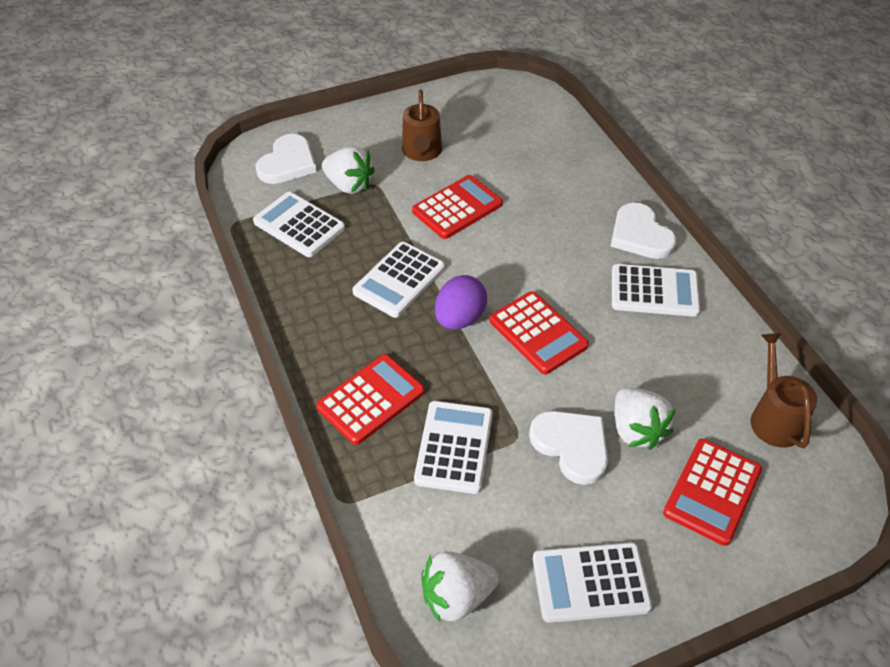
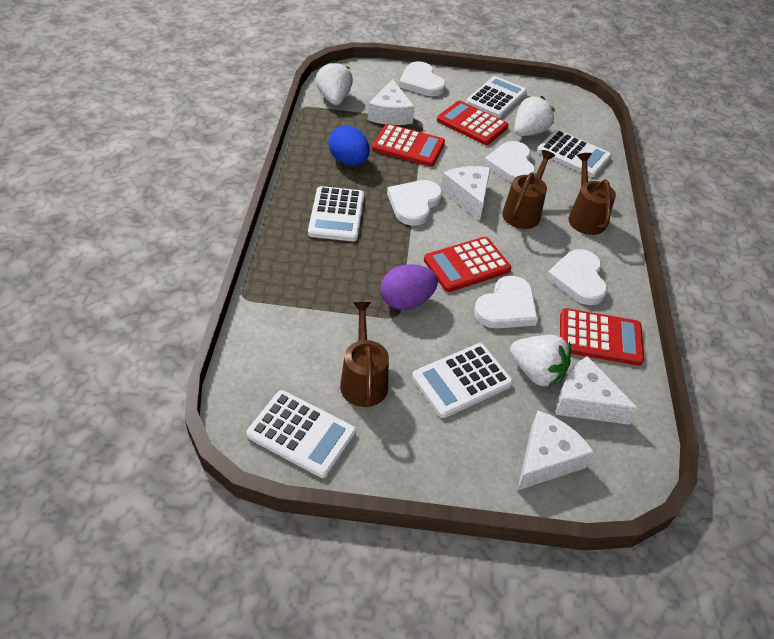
blue egg: 0 -> 1
brown watering can: 2 -> 3
white cheese: 0 -> 4
white heart: 3 -> 5

